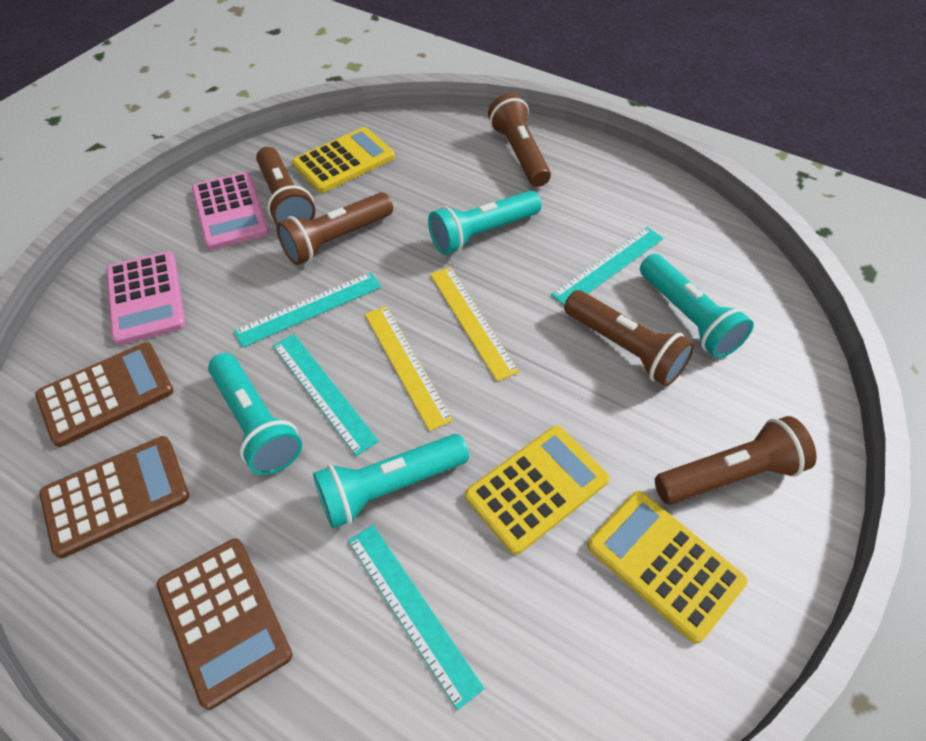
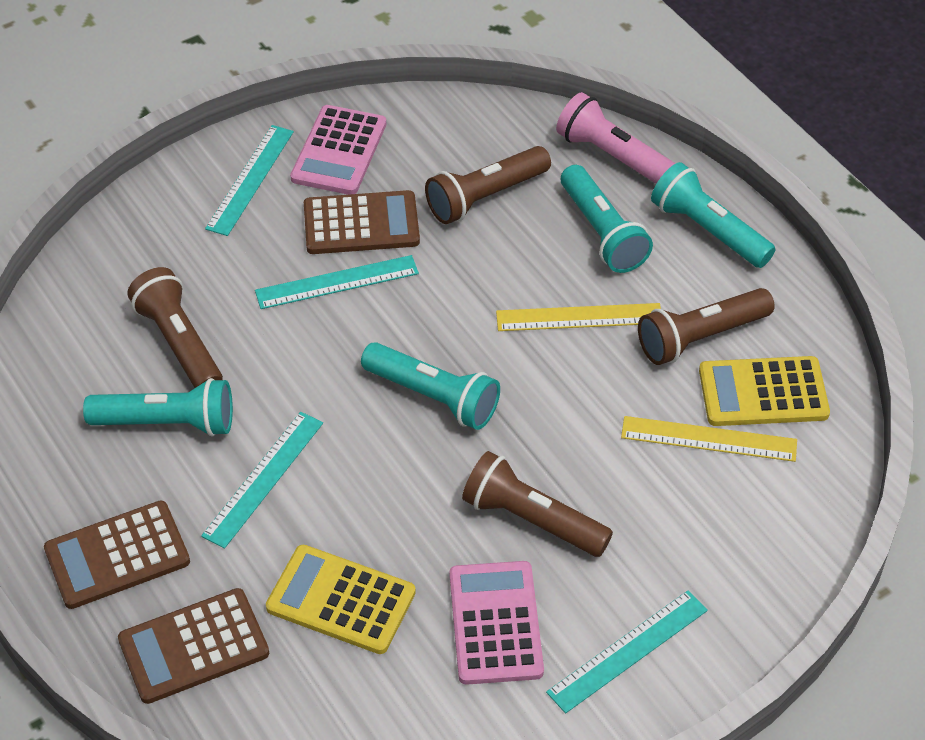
brown flashlight: 5 -> 4
pink flashlight: 0 -> 1
yellow calculator: 3 -> 2

